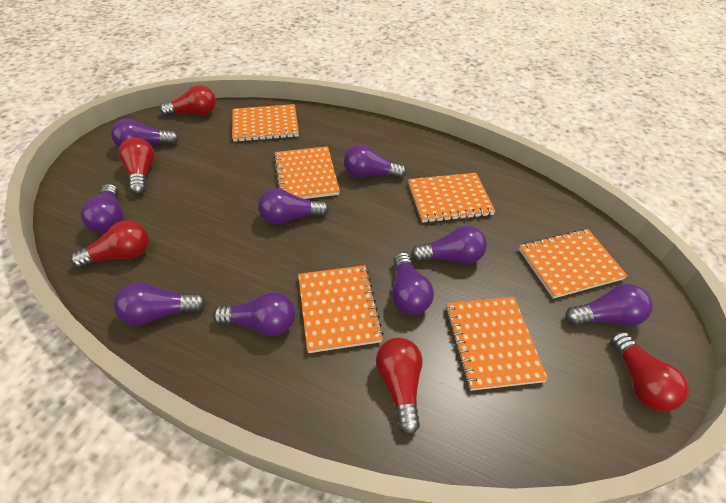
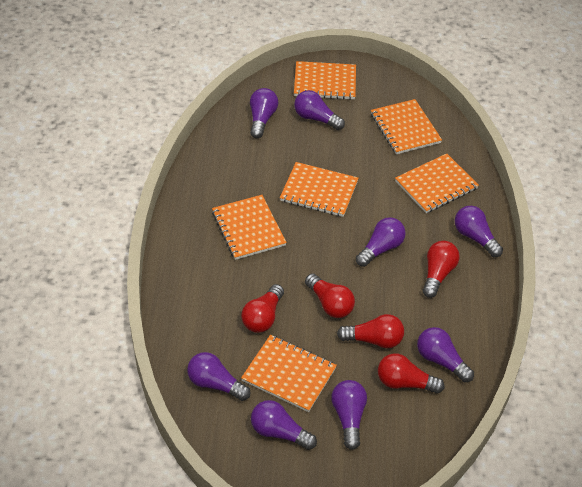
purple light bulb: 9 -> 8

